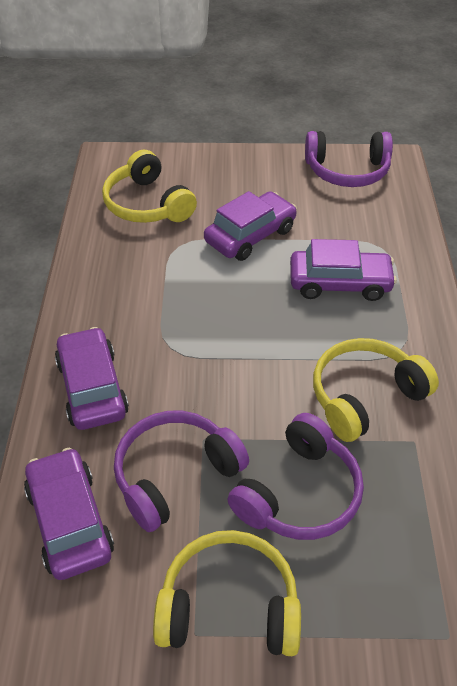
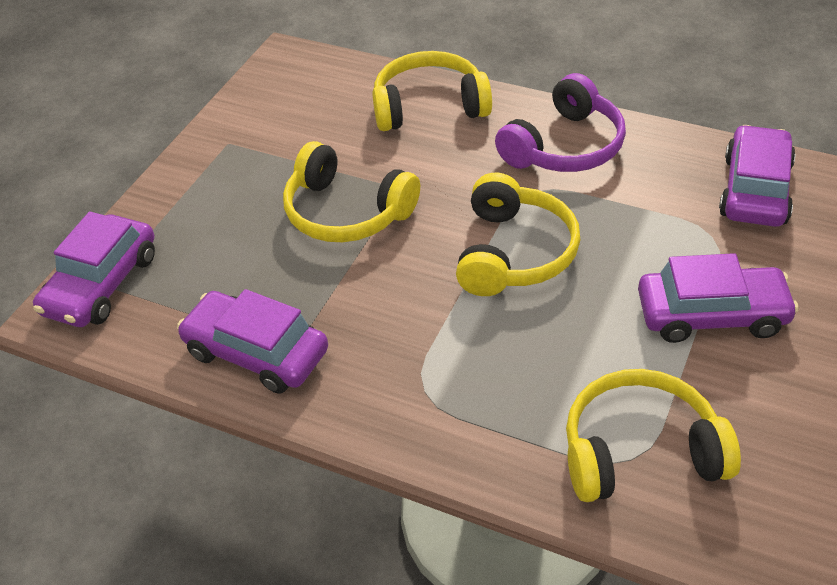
purple headphones: 3 -> 1
yellow headphones: 3 -> 4

